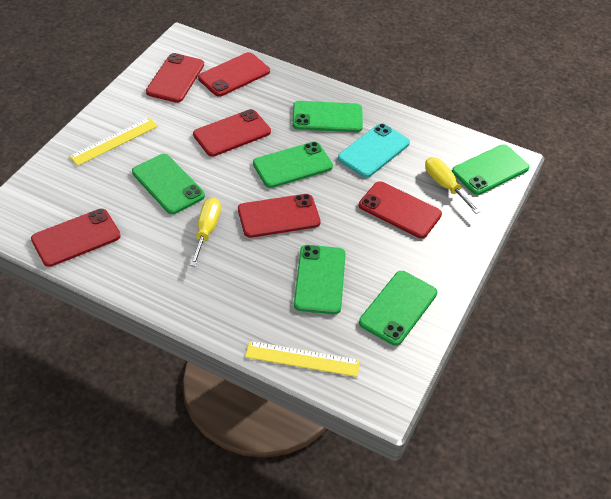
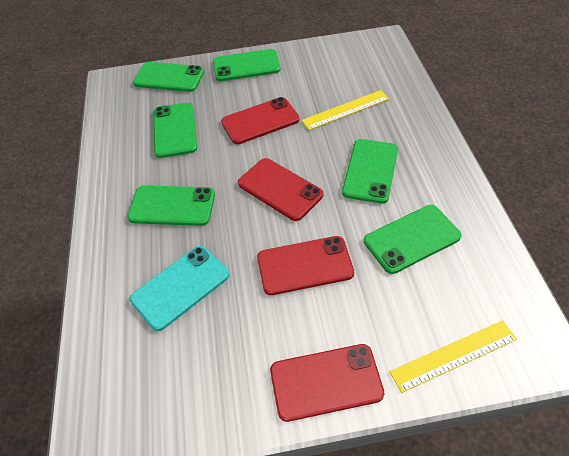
red phone: 6 -> 4
yellow screwdriver: 2 -> 0

